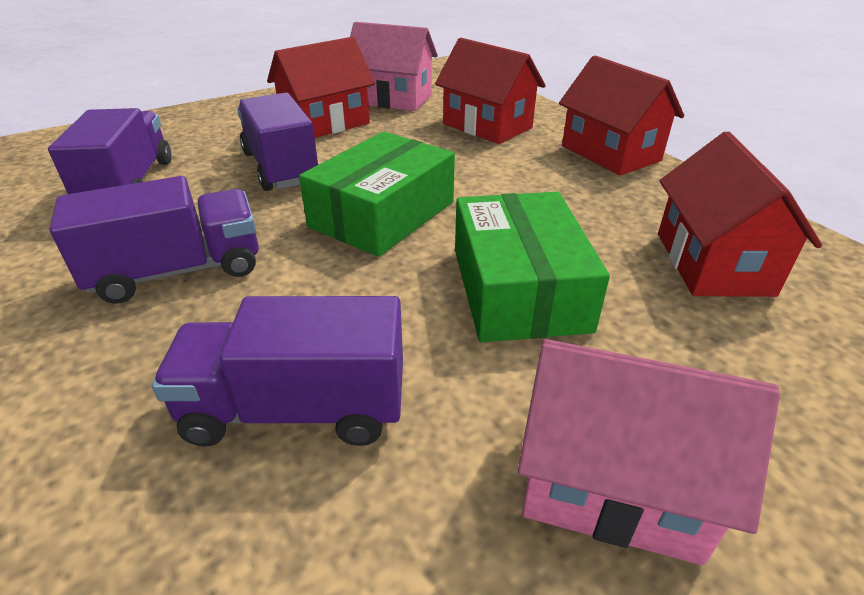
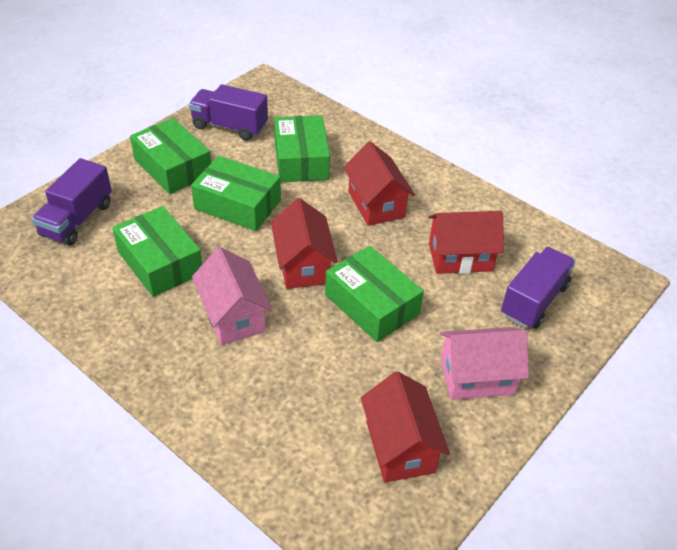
green box: 2 -> 5
purple truck: 4 -> 3

